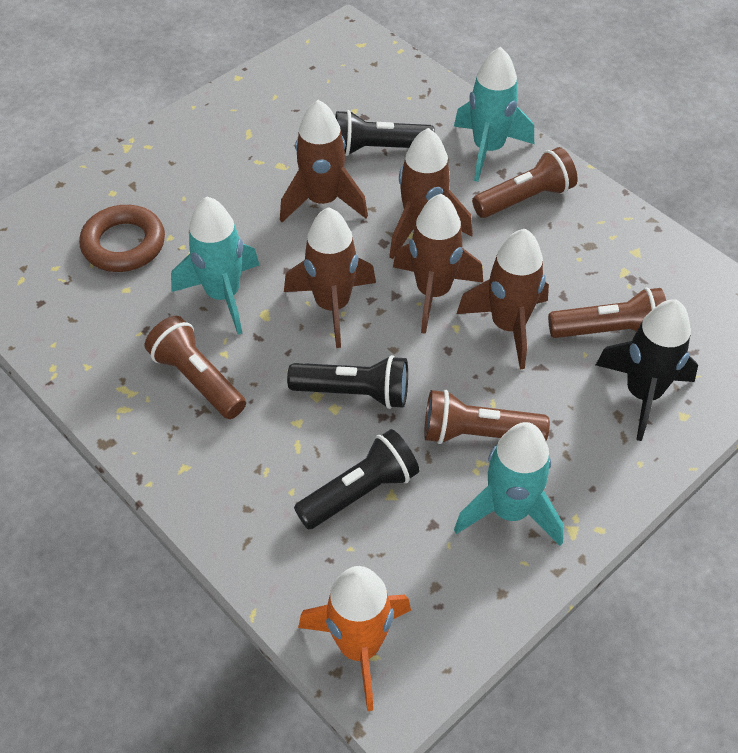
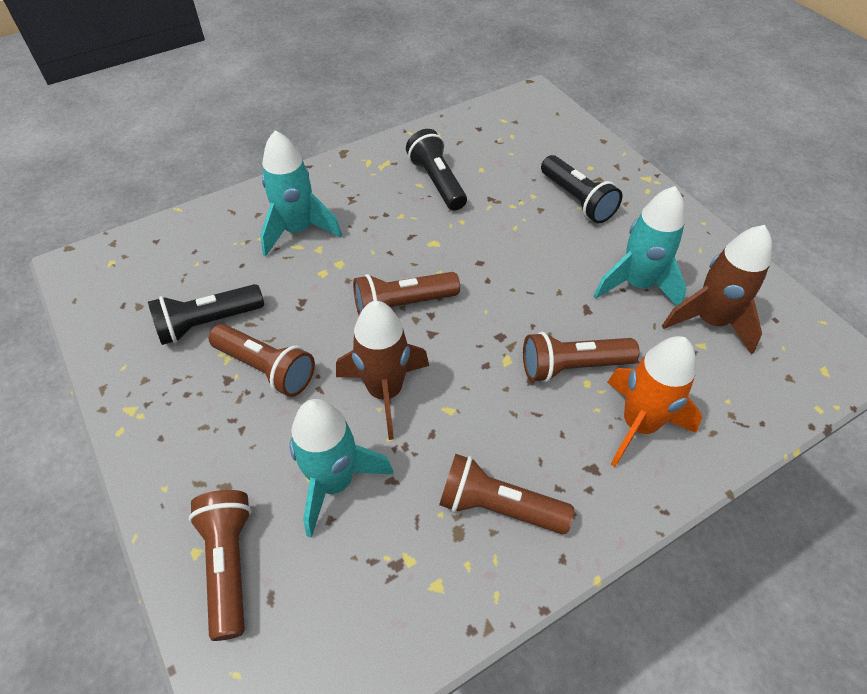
black rocket: 1 -> 0
brown flashlight: 4 -> 5
brown ring: 1 -> 0
brown rocket: 5 -> 2

